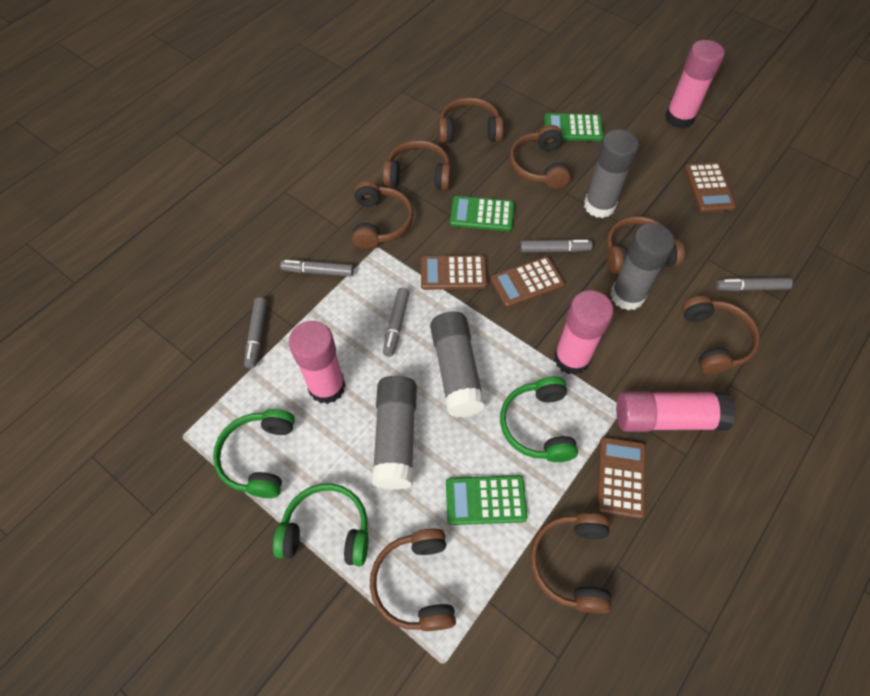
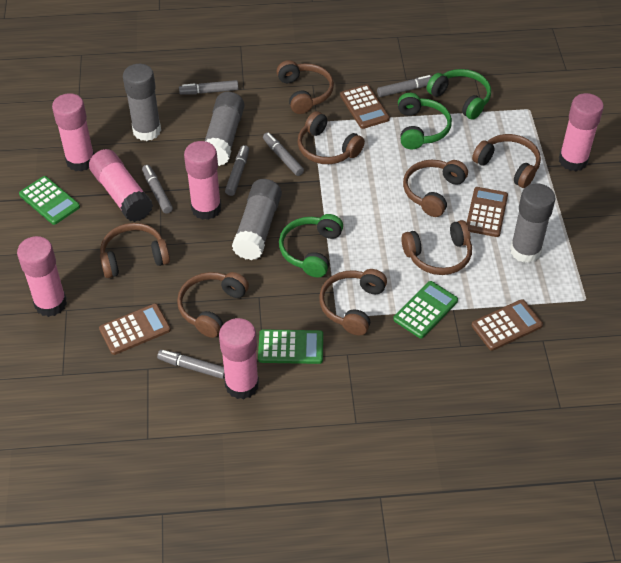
grey marker: 5 -> 6
pink glue stick: 4 -> 6

